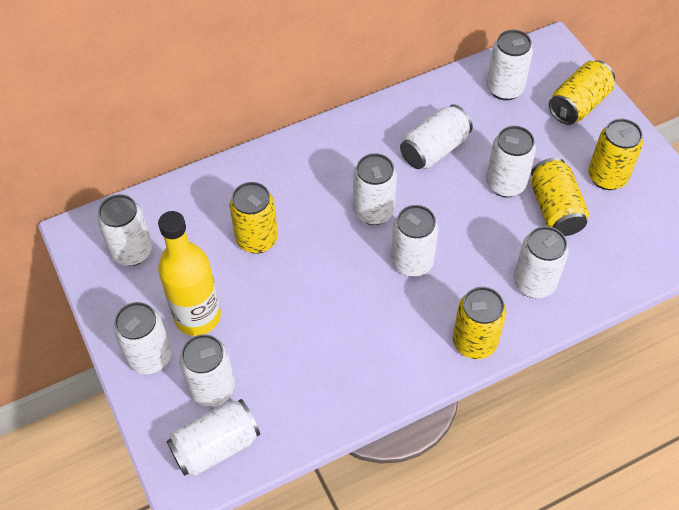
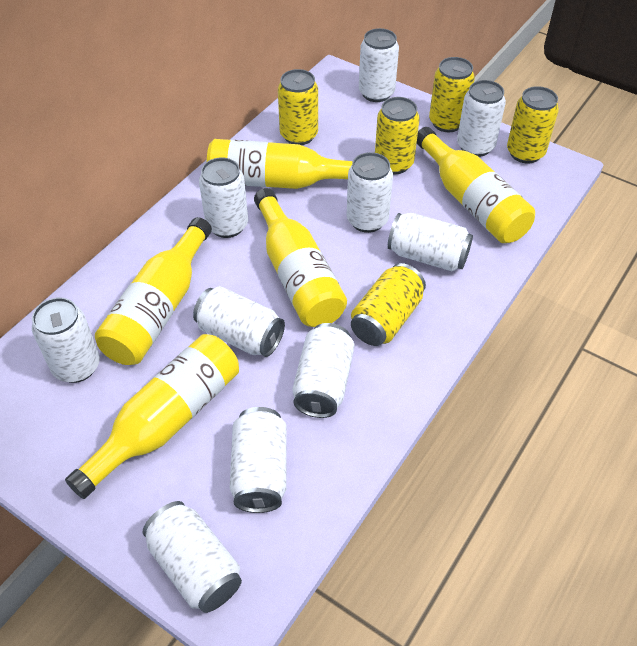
yellow bottle: 1 -> 5

